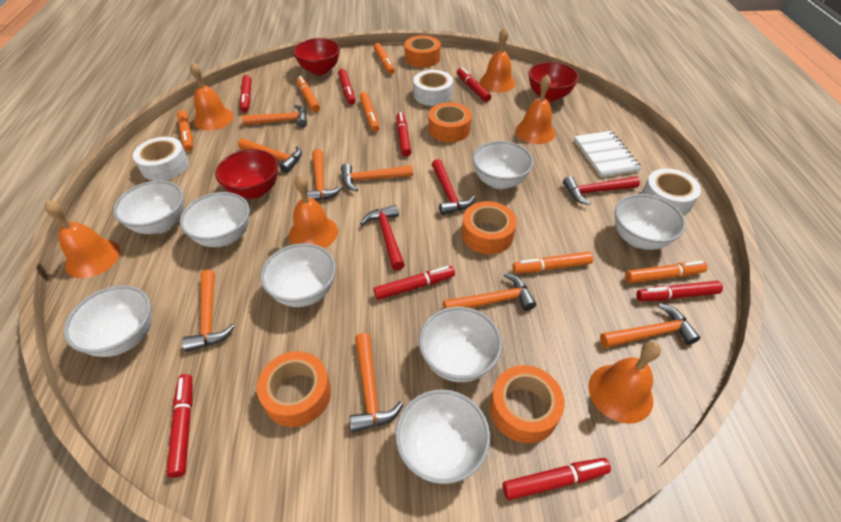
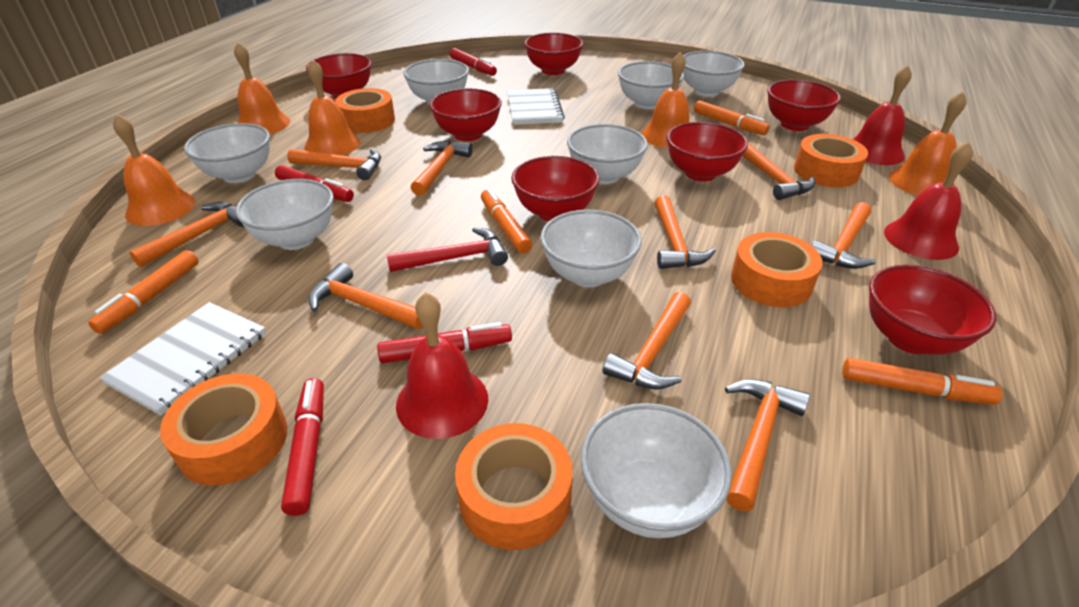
orange bell: 6 -> 5
orange hammer: 8 -> 9
orange marker: 6 -> 4
red bell: 0 -> 3
red bowl: 3 -> 7
red hammer: 3 -> 1
red marker: 8 -> 4
white notebook: 1 -> 2
white tape: 3 -> 0

